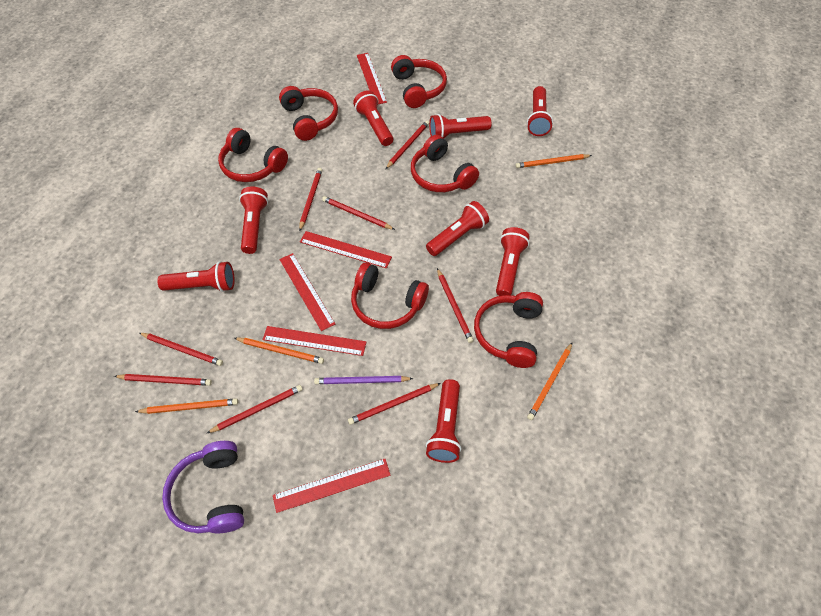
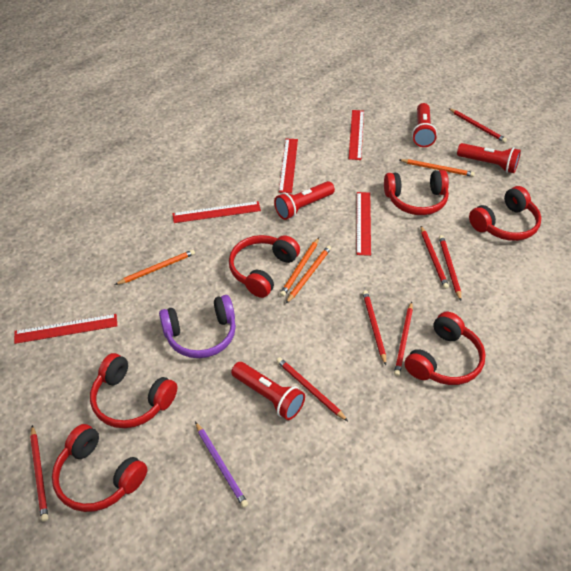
red flashlight: 8 -> 4
red pencil: 8 -> 7

